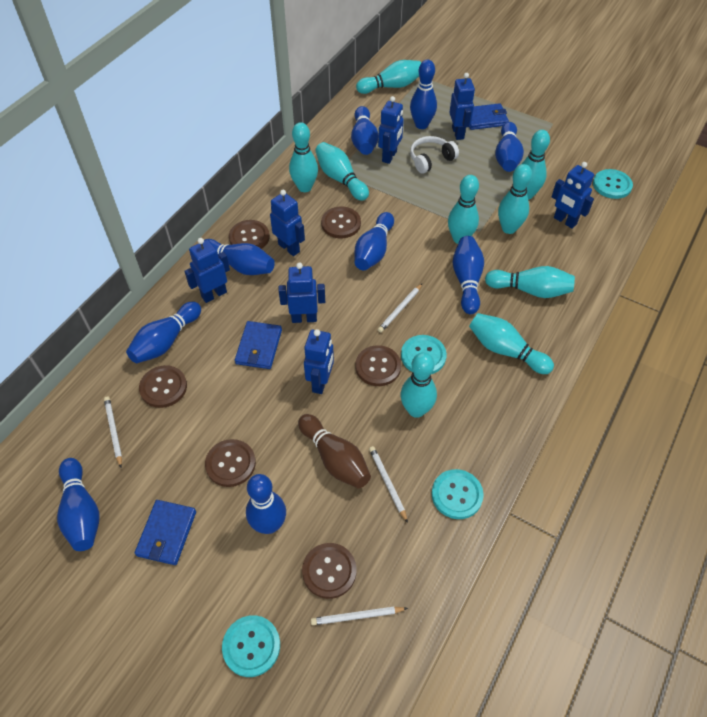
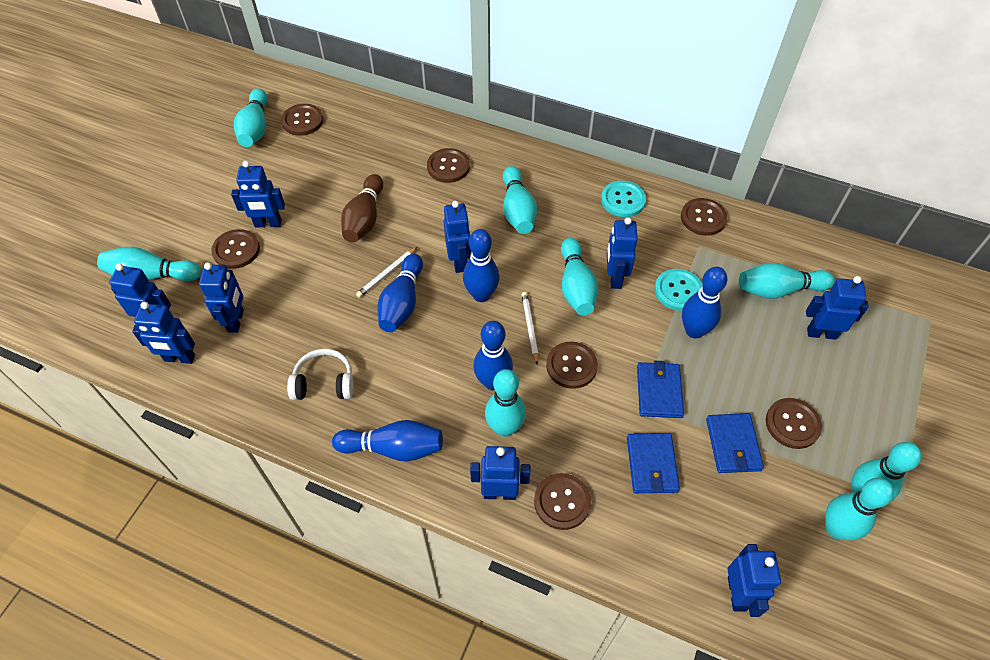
blue bowling pin: 9 -> 5
blue robot: 7 -> 9
brown button: 6 -> 7
turquoise bowling pin: 9 -> 8
turquoise button: 4 -> 2
white pencil: 4 -> 2

